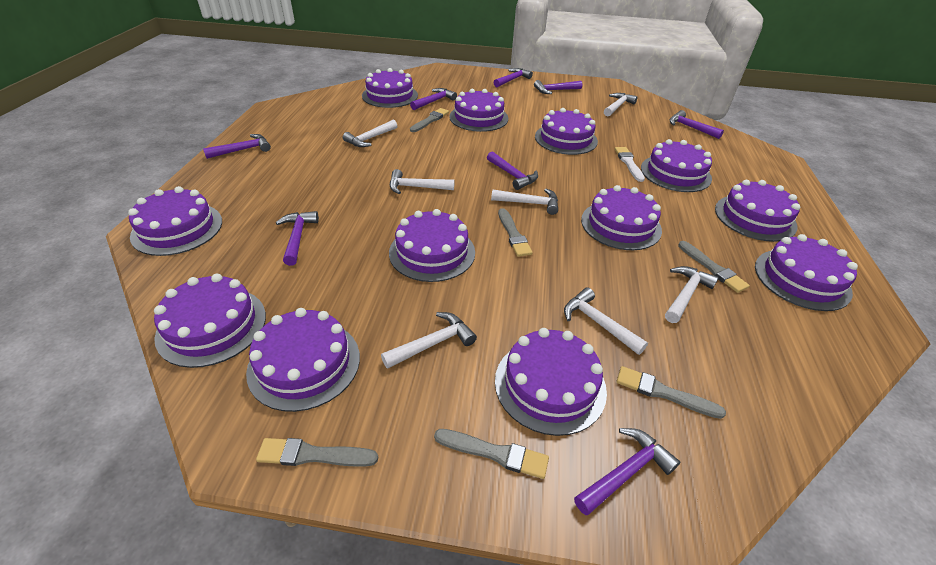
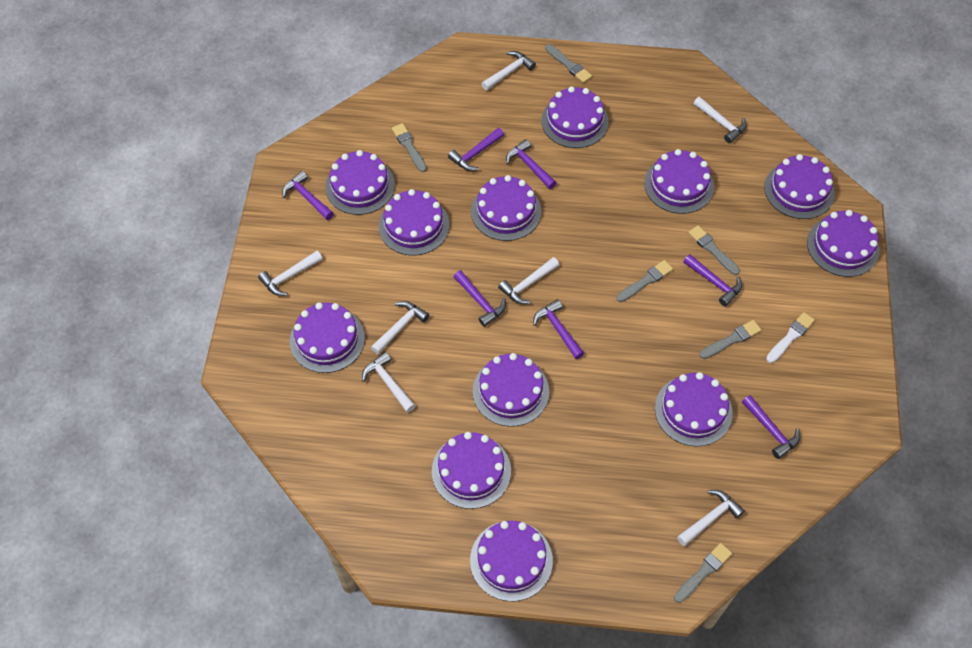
purple hammer: 8 -> 7

